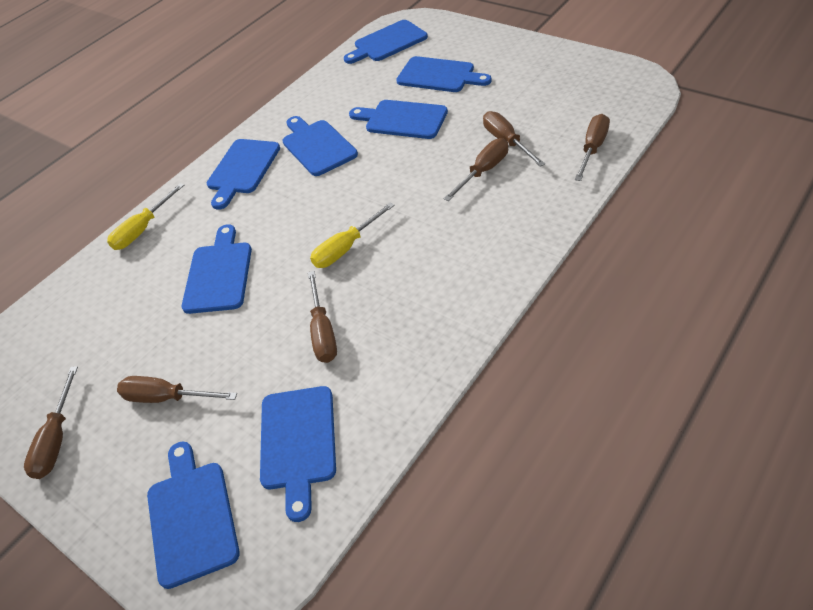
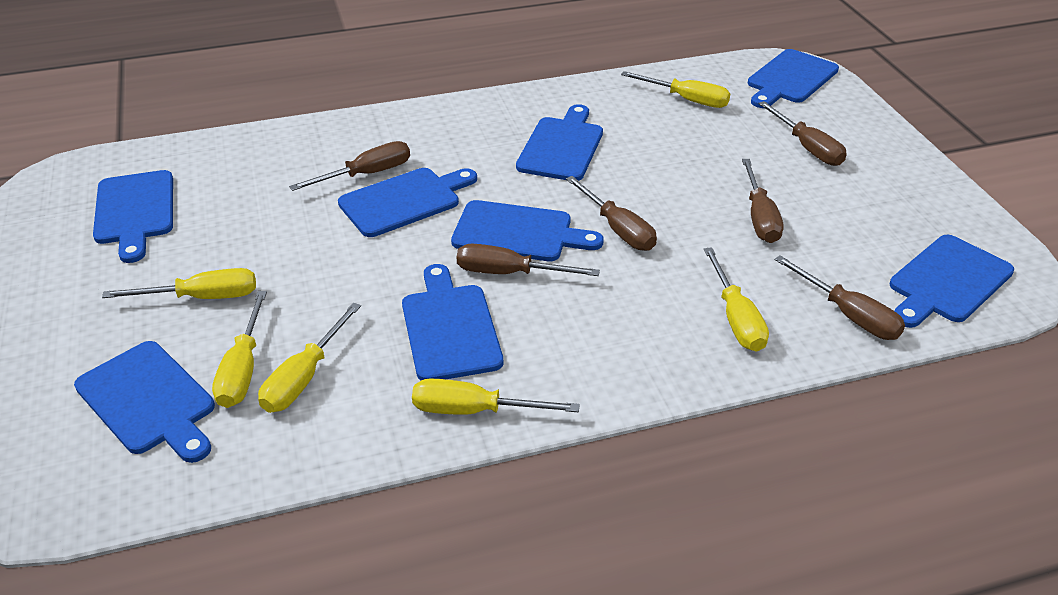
yellow screwdriver: 2 -> 6

